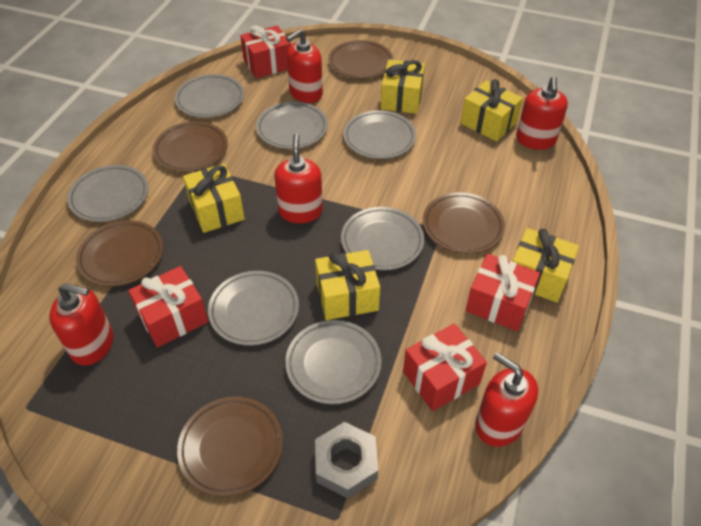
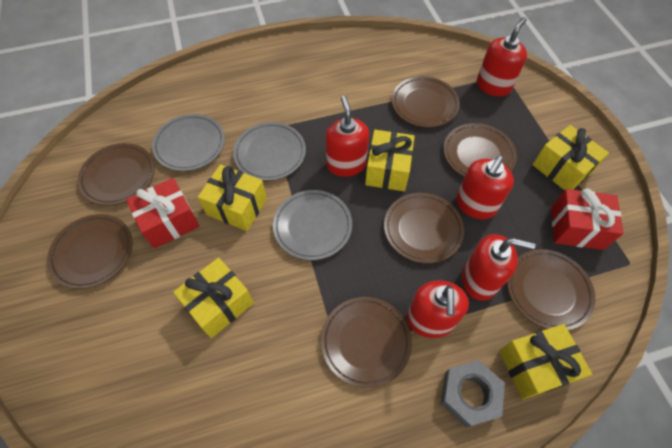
brown plate: 5 -> 7
grey plate: 7 -> 3
red gift: 4 -> 2

